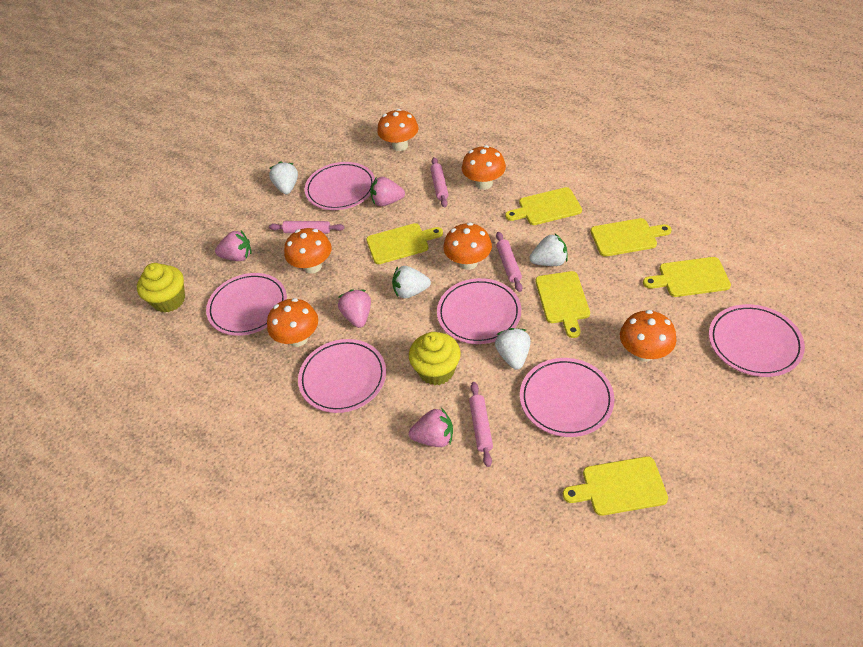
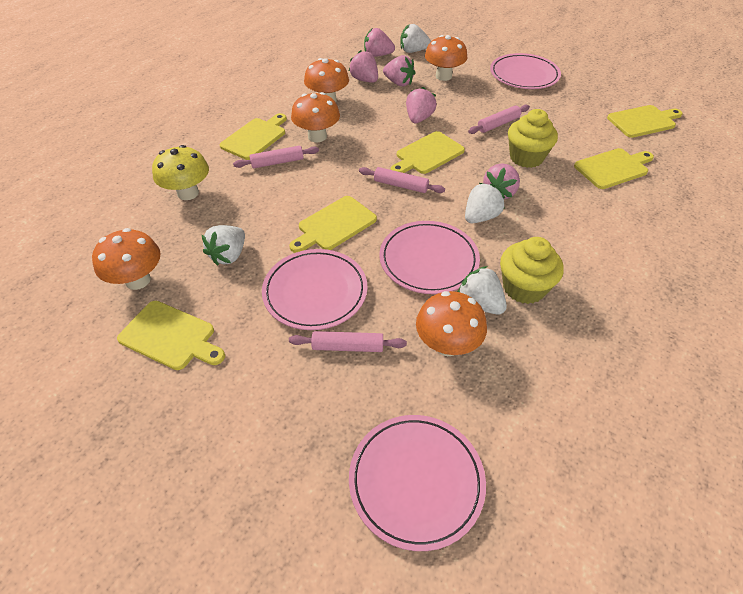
orange mushroom: 6 -> 5
pink plate: 6 -> 4
pink strawberry: 4 -> 5
yellow mushroom: 0 -> 1

